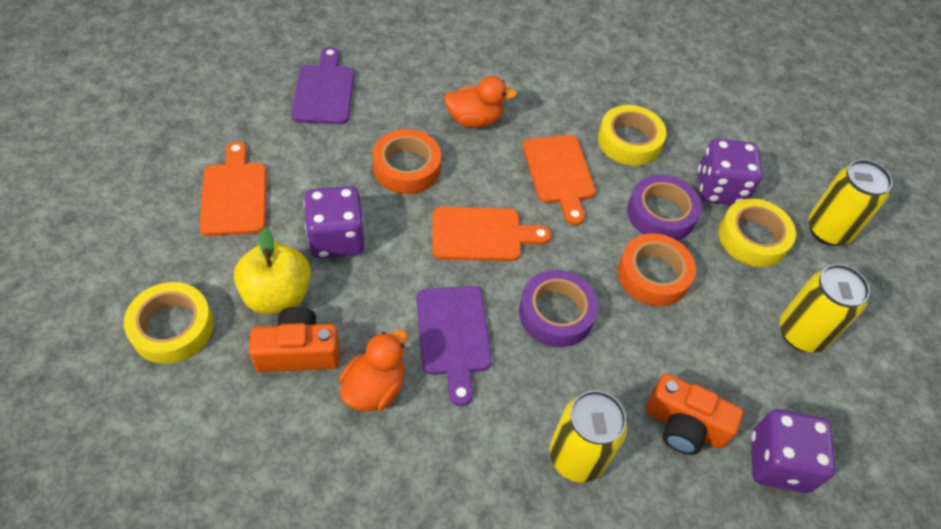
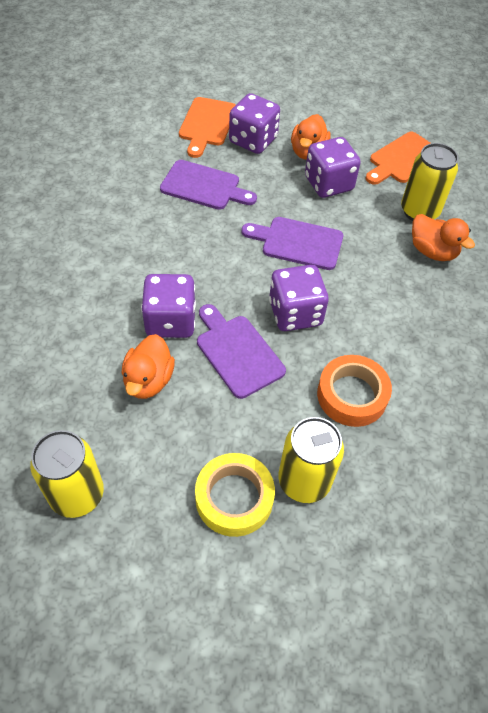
orange camera: 2 -> 0
orange cutting board: 3 -> 2
orange duck: 2 -> 3
orange tape: 2 -> 1
purple cutting board: 2 -> 3
purple dice: 3 -> 4
purple tape: 2 -> 0
yellow apple: 1 -> 0
yellow tape: 3 -> 1

